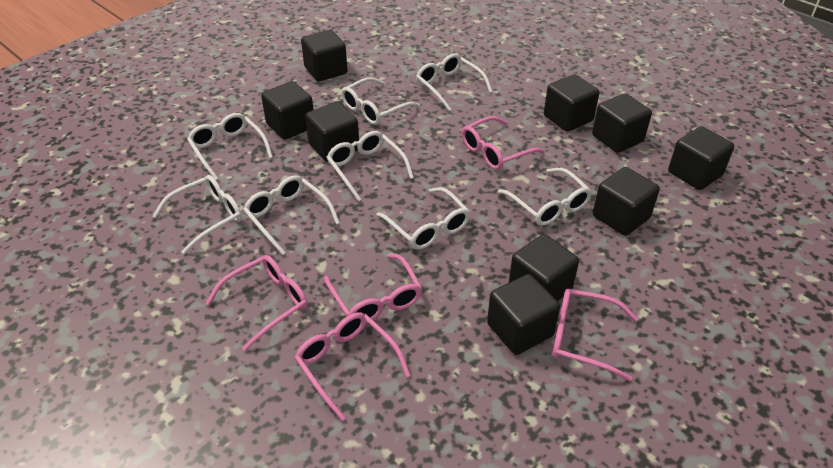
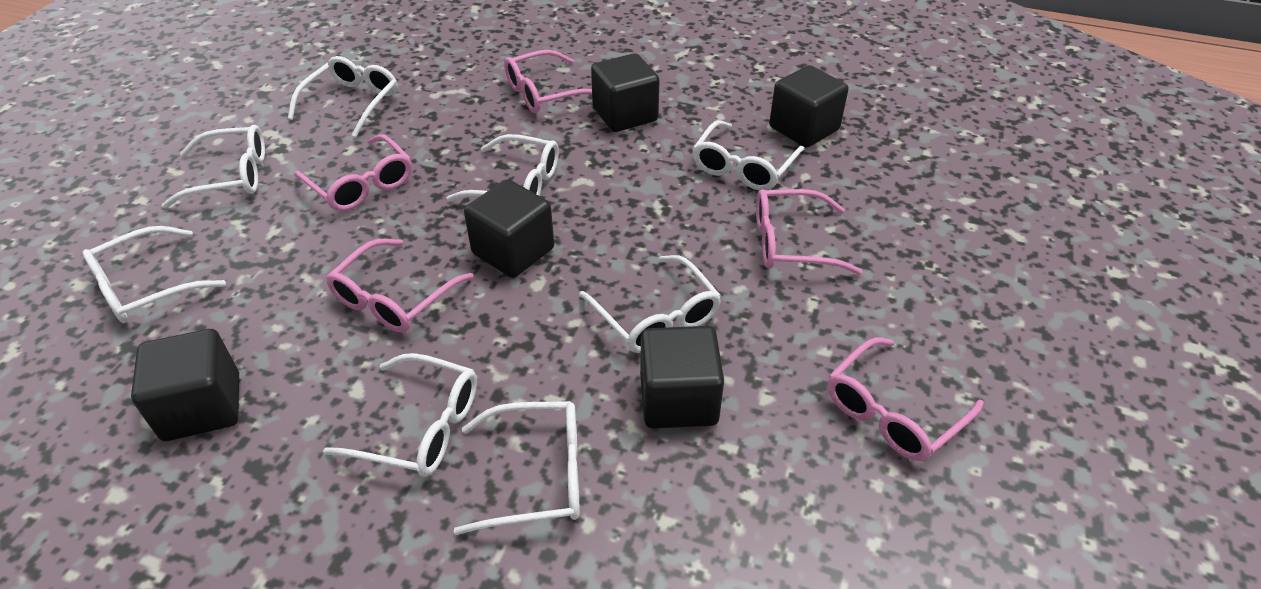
black cube: 9 -> 5

